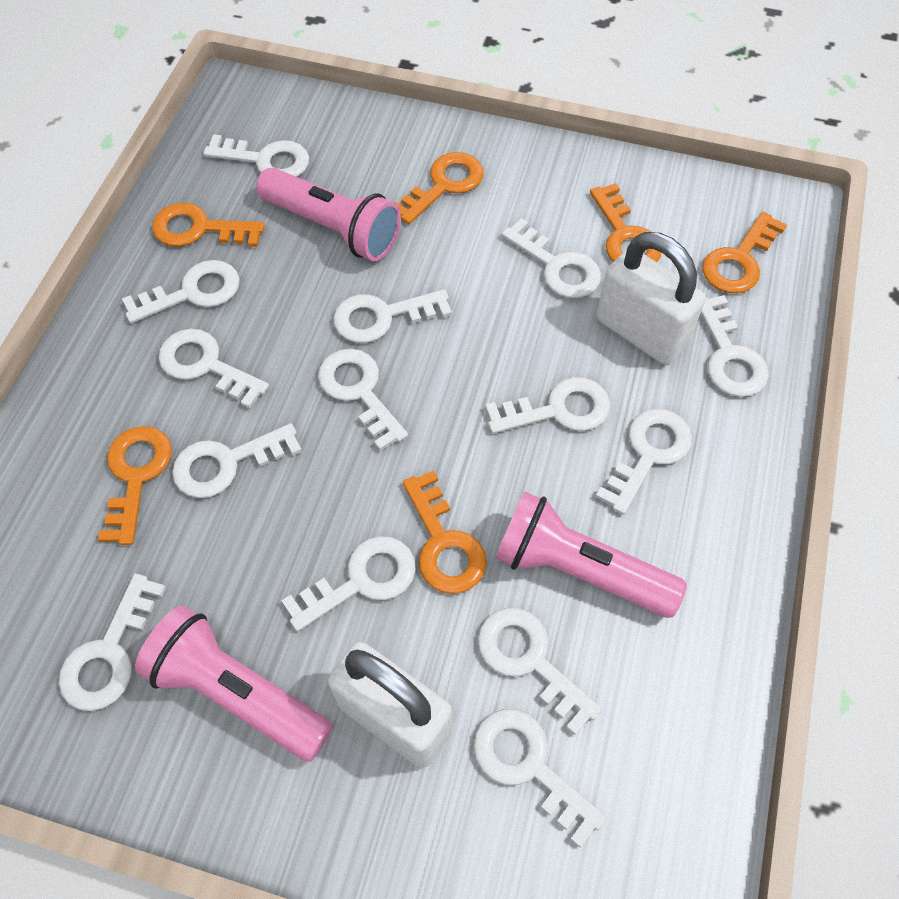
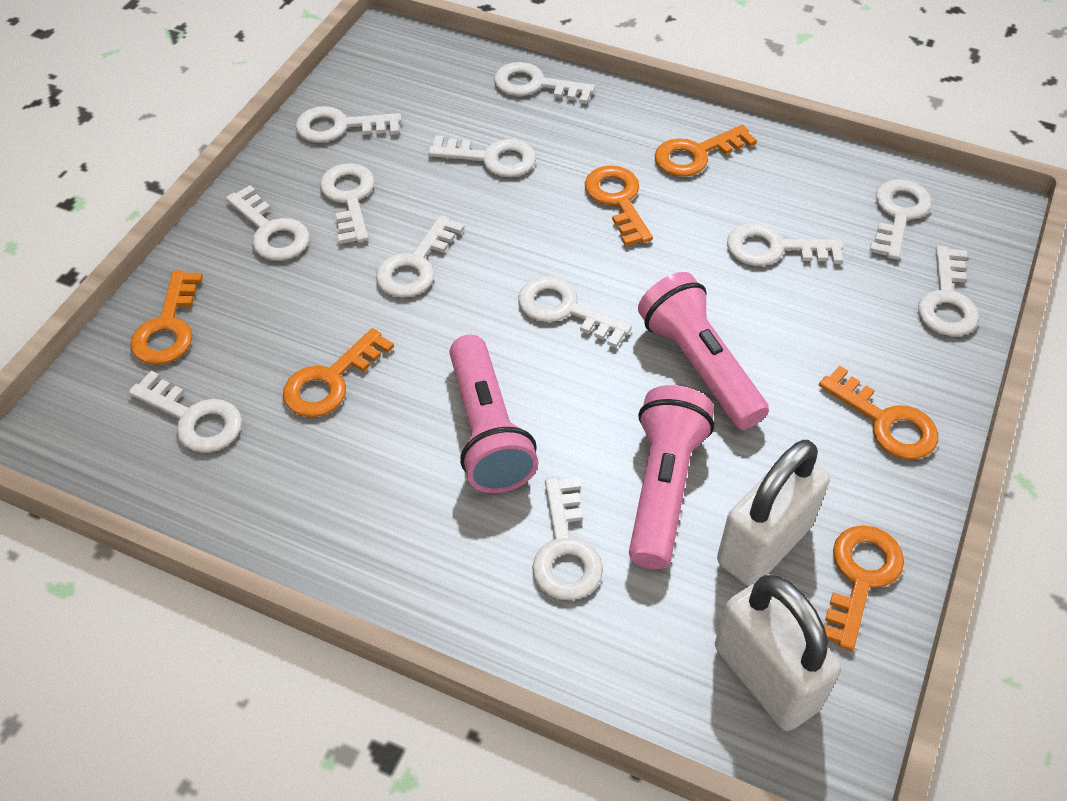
white key: 14 -> 12

